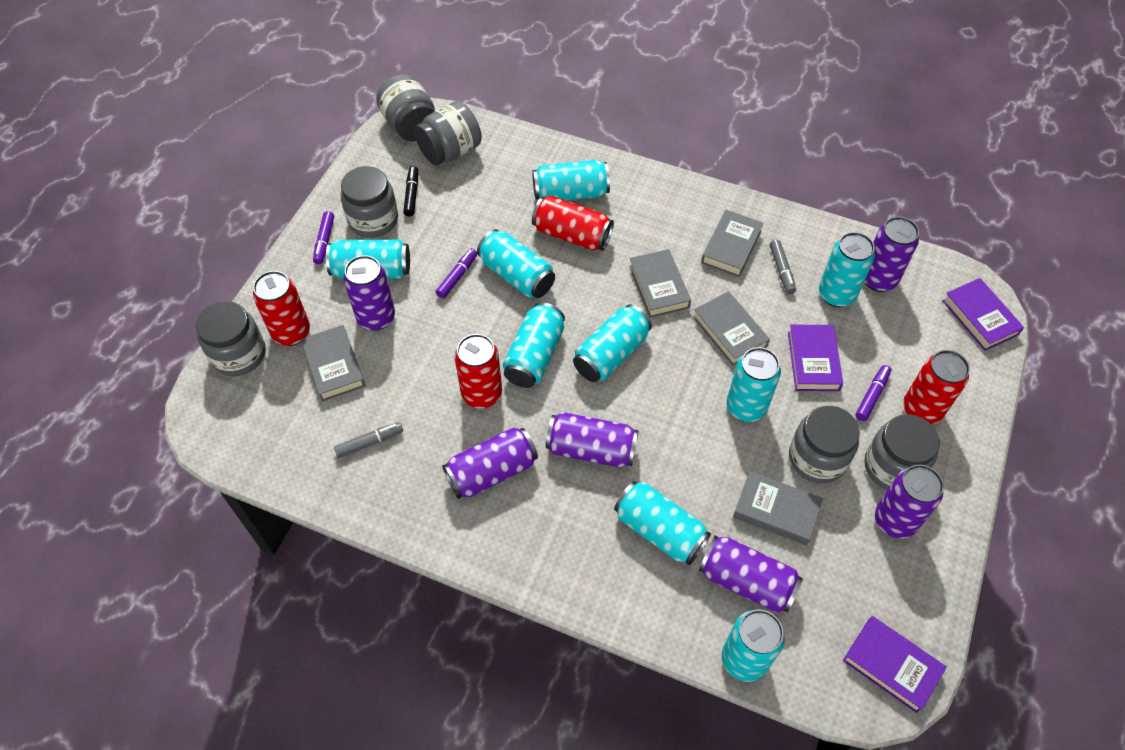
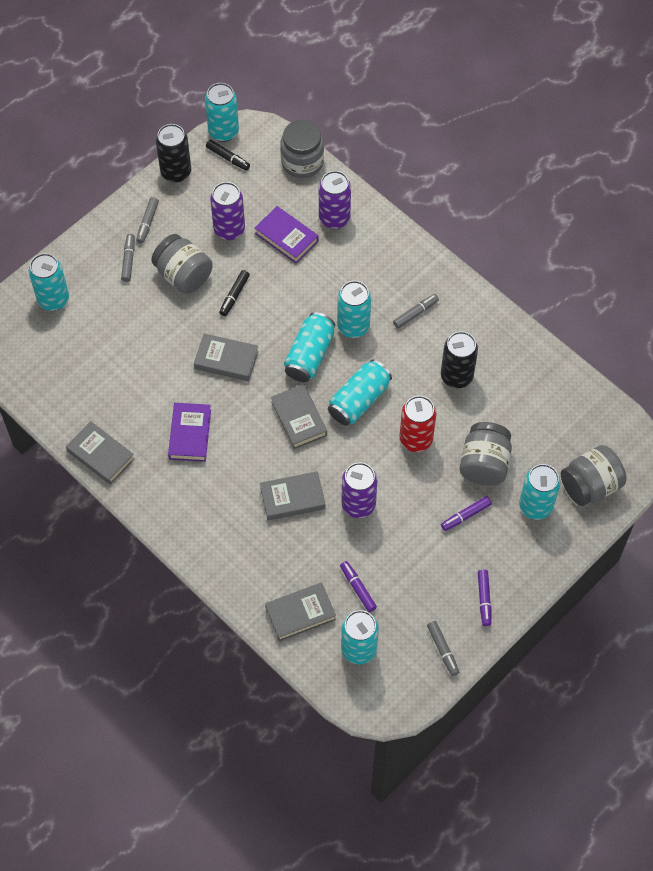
black can: 0 -> 2
black marker: 1 -> 2
grey jar: 6 -> 4
grey marker: 2 -> 4
purple book: 3 -> 2
purple can: 6 -> 3
red can: 4 -> 1
turquoise can: 9 -> 7

